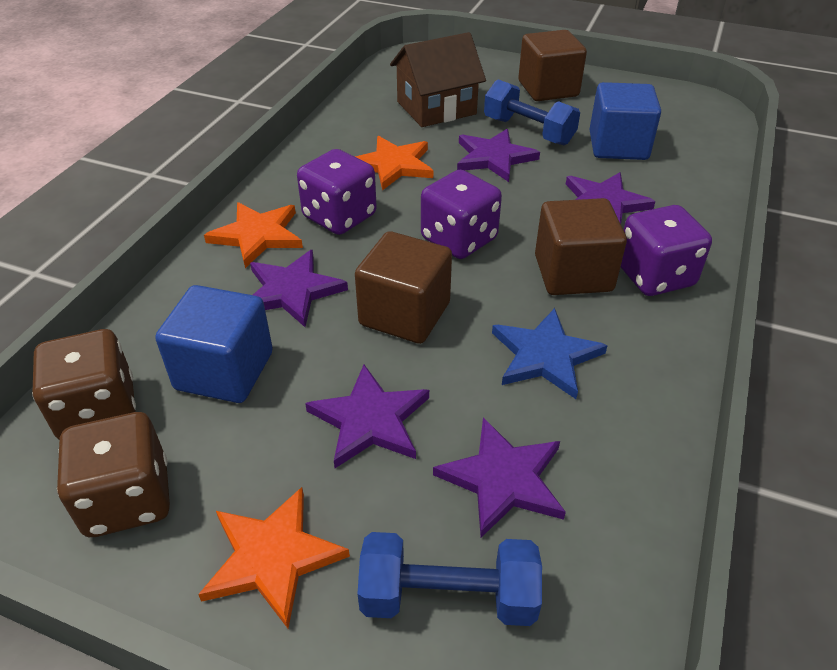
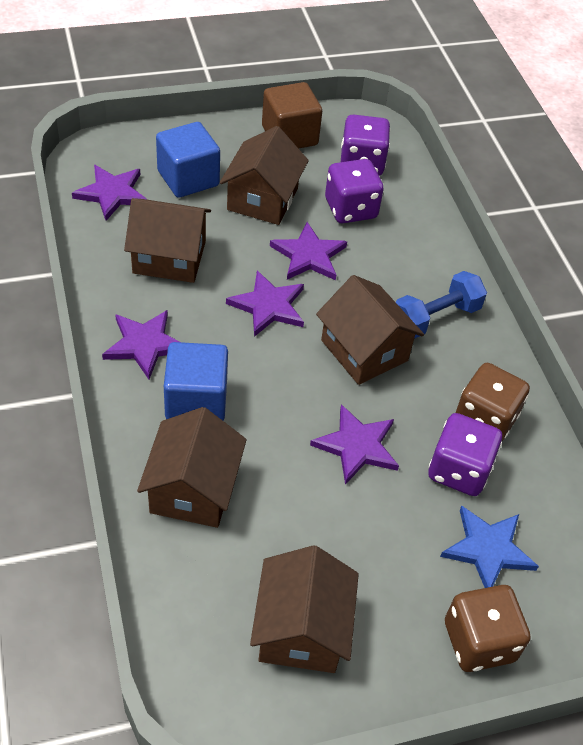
blue dumbbell: 2 -> 1
brown cube: 3 -> 1
brown house: 1 -> 5
orange star: 3 -> 0

